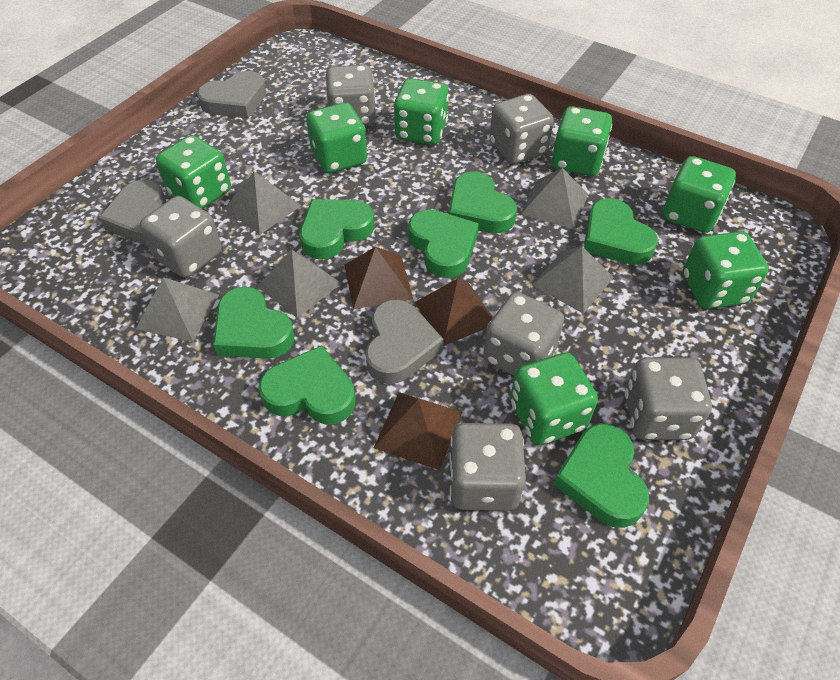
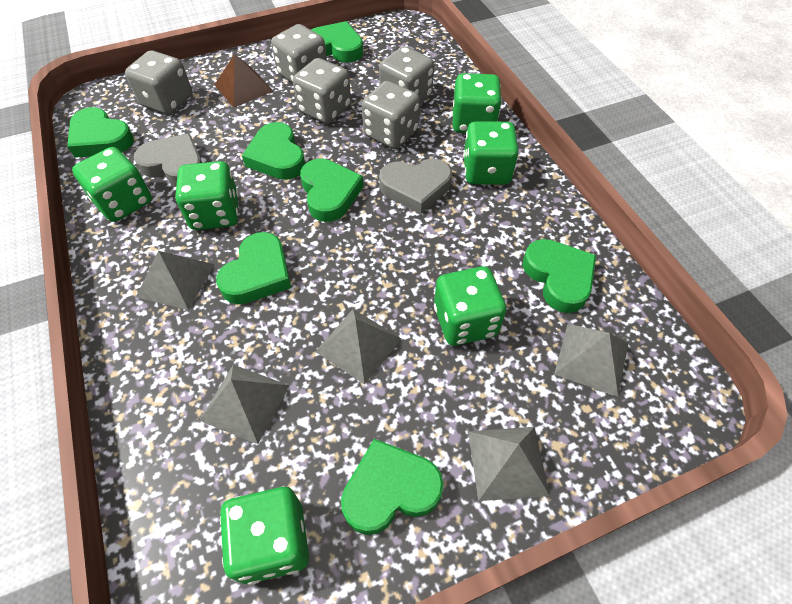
brown pyramid: 3 -> 1
green dice: 7 -> 6
grey dice: 6 -> 5
grey heart: 3 -> 2

